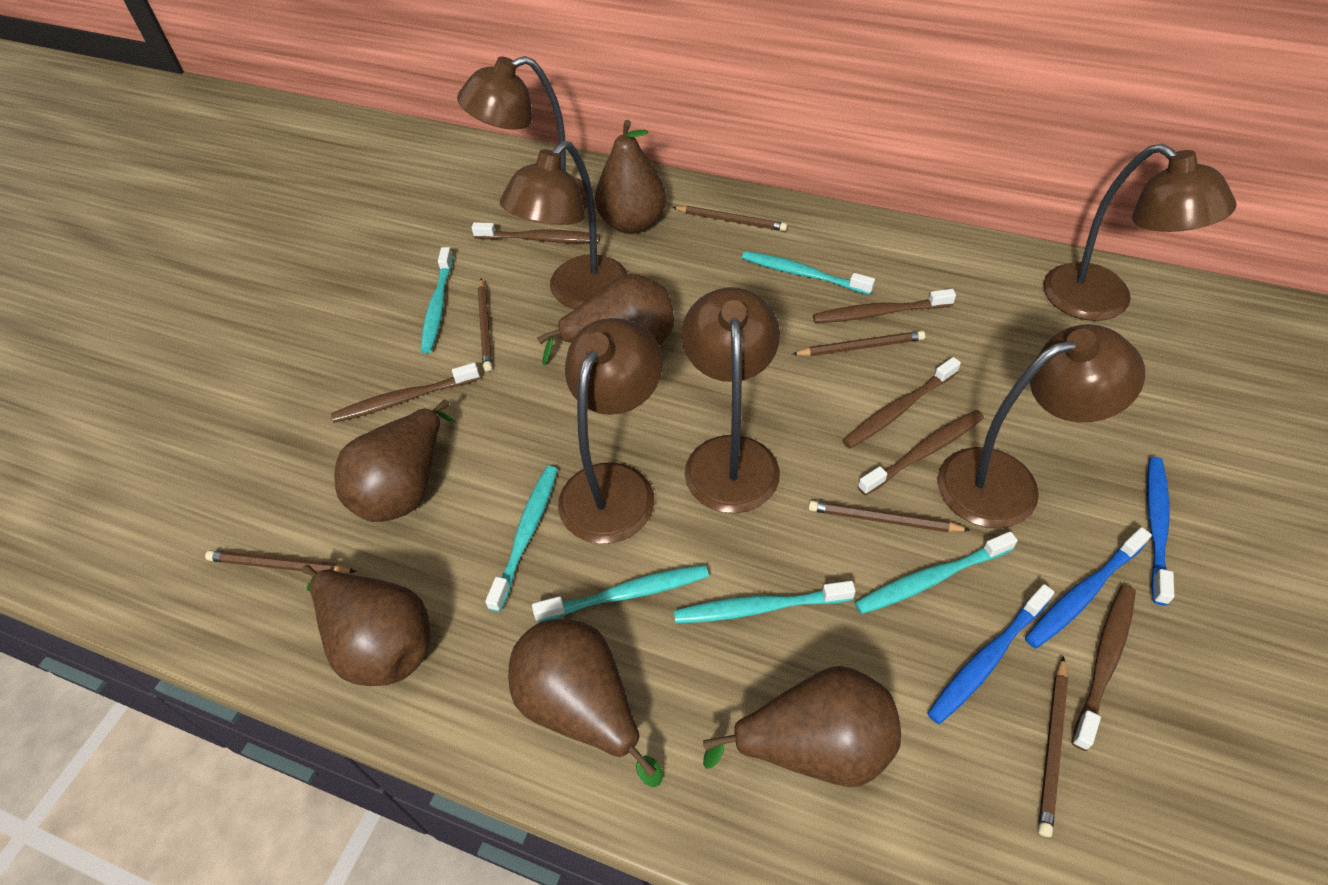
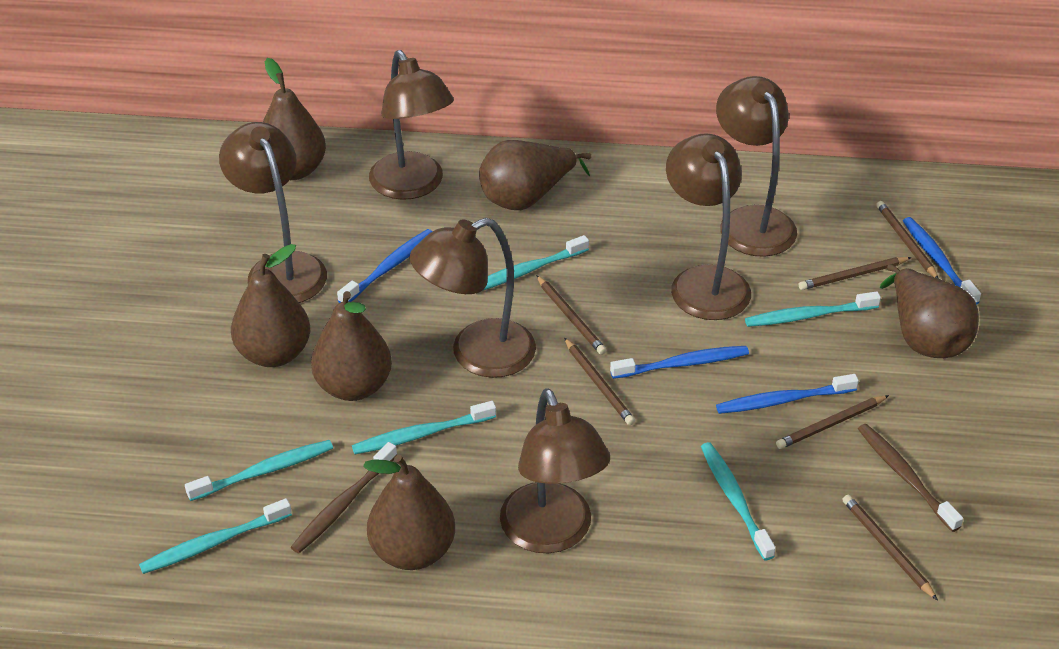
blue toothbrush: 3 -> 4
brown toothbrush: 6 -> 2

